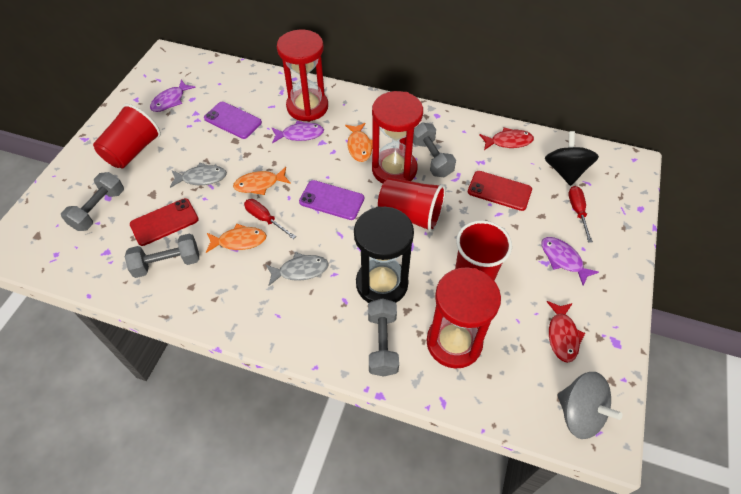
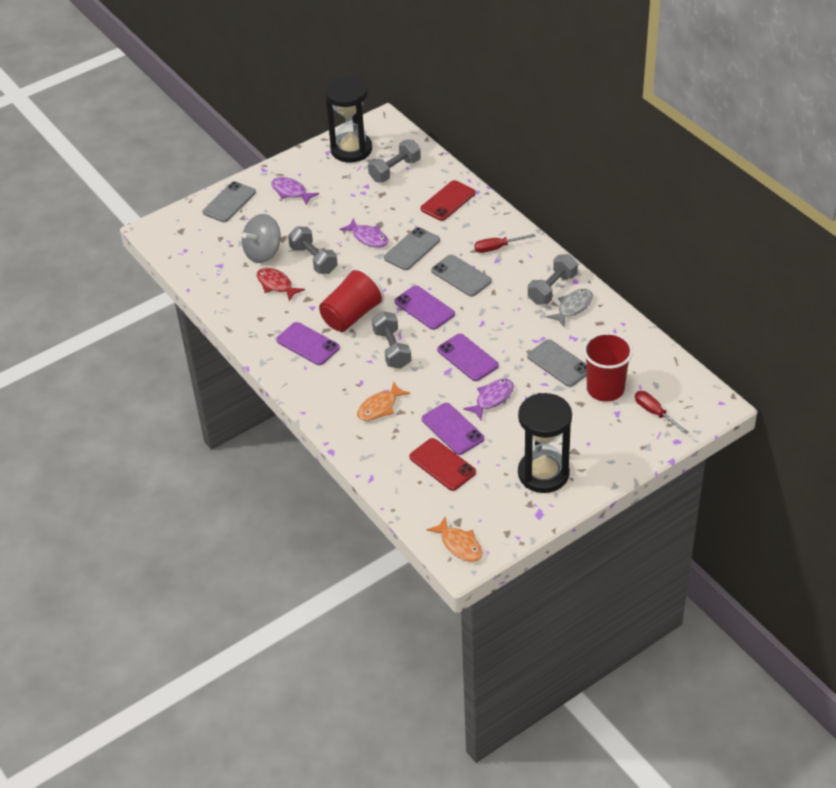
black hourglass: 1 -> 2
black spinning top: 1 -> 0
grey fish: 2 -> 1
grey phone: 0 -> 4
orange fish: 3 -> 2
purple phone: 2 -> 4
red cup: 3 -> 2
red fish: 2 -> 1
red hourglass: 3 -> 0

